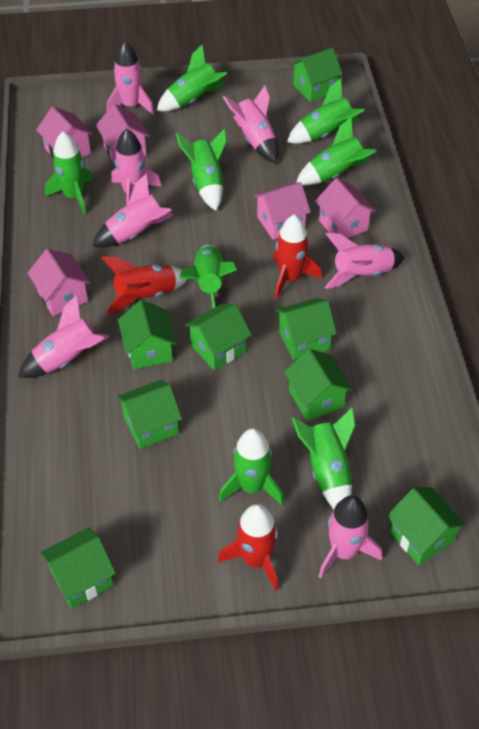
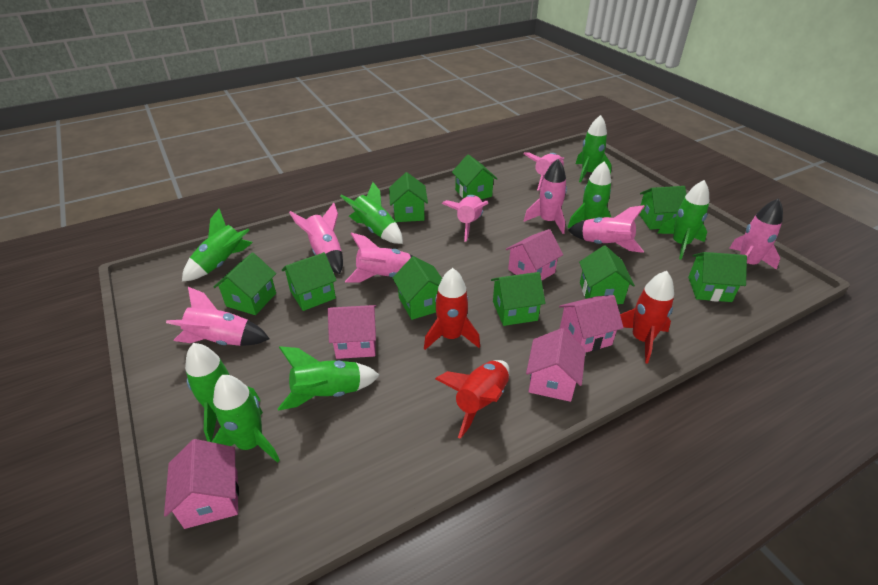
green house: 8 -> 9
pink rocket: 7 -> 8

